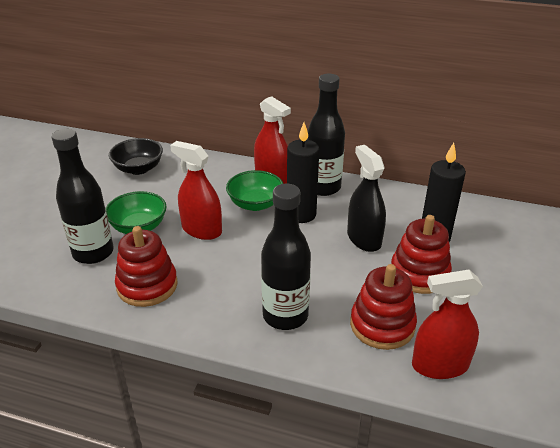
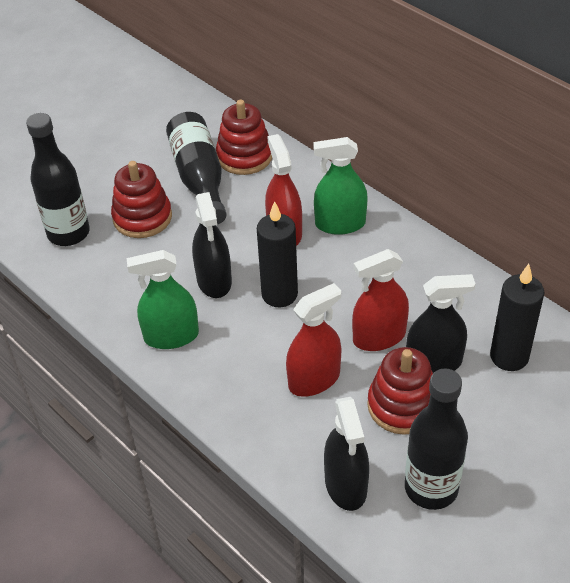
black bowl: 1 -> 0
black spray bottle: 1 -> 3
green bowl: 2 -> 0
green spray bottle: 0 -> 2

